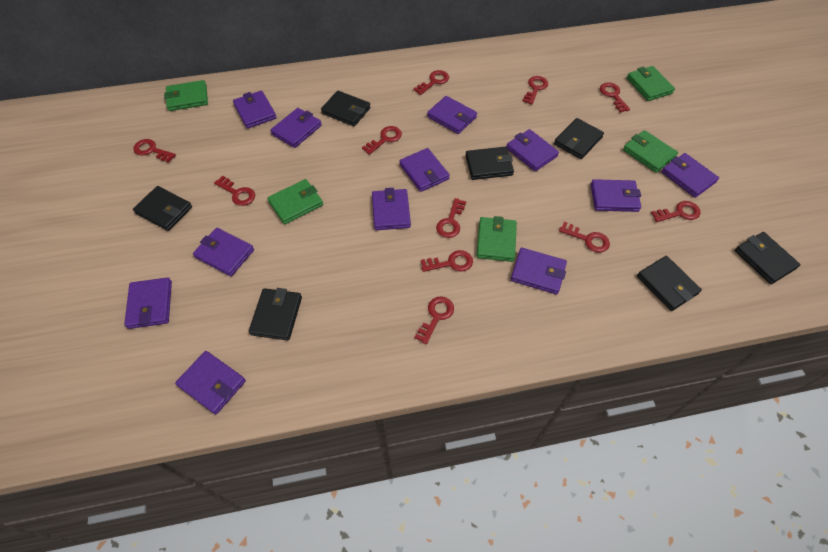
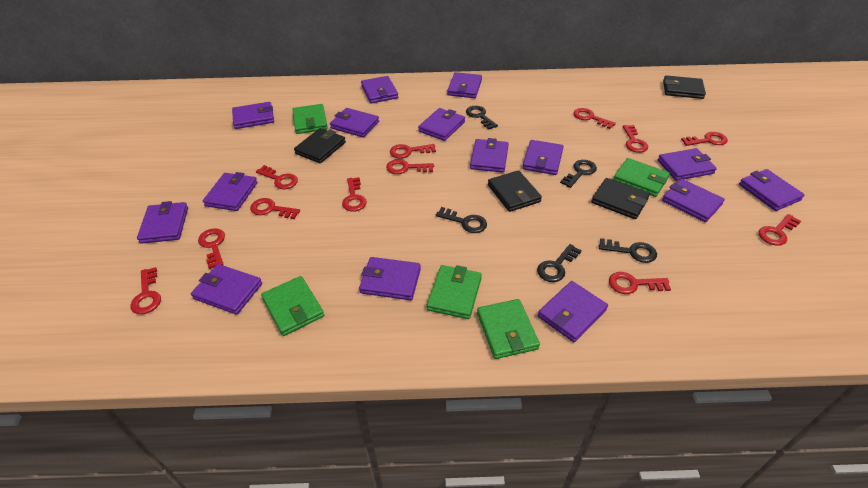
black key: 0 -> 5
black wallet: 7 -> 4
purple wallet: 12 -> 15
red key: 11 -> 12

